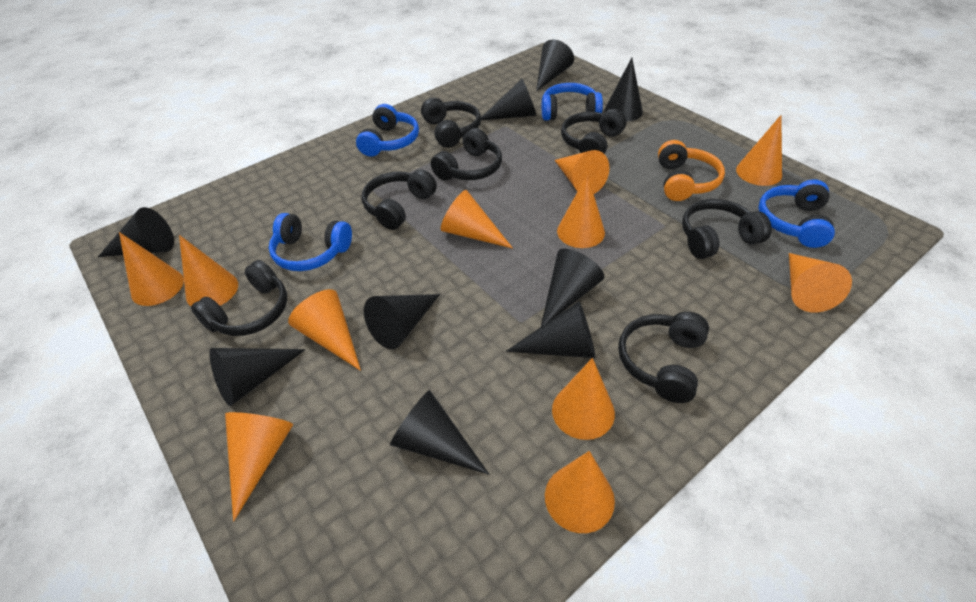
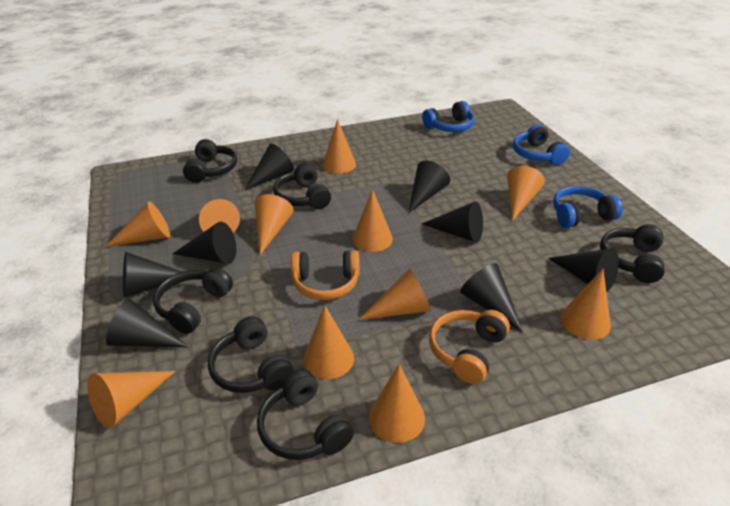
black cone: 9 -> 8
black headphones: 7 -> 6
blue headphones: 4 -> 3
orange headphones: 1 -> 2

